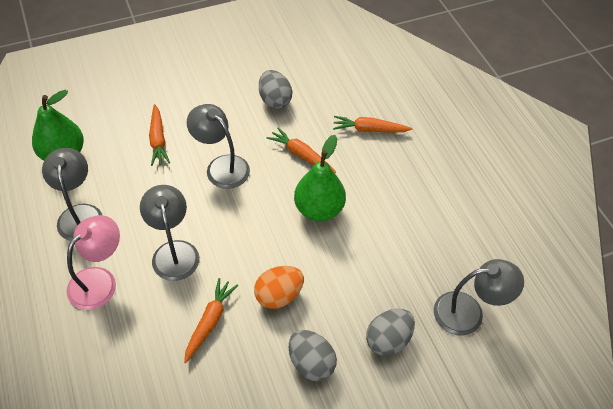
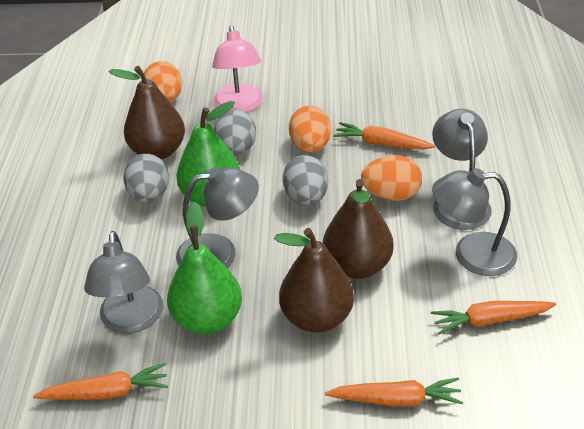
brown pear: 0 -> 3
orange egg: 1 -> 3

